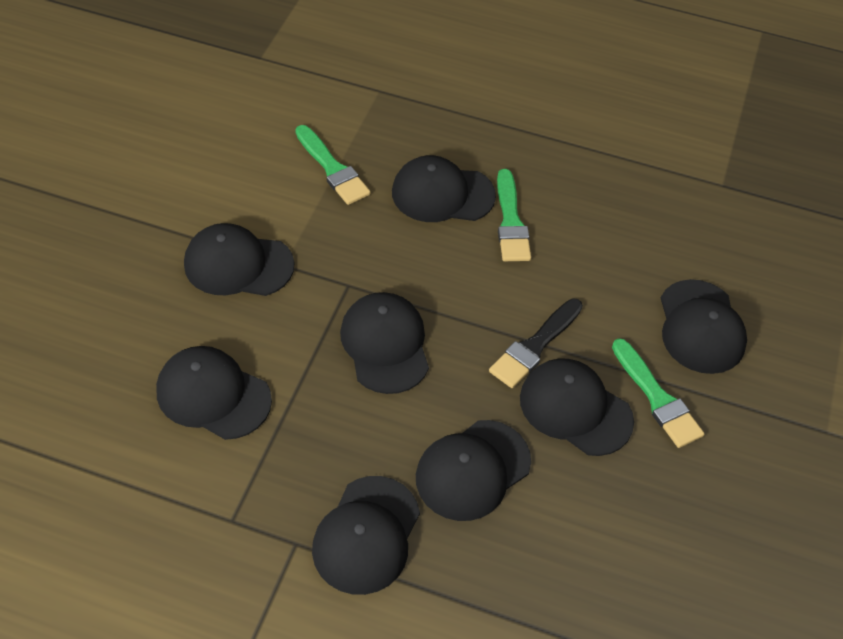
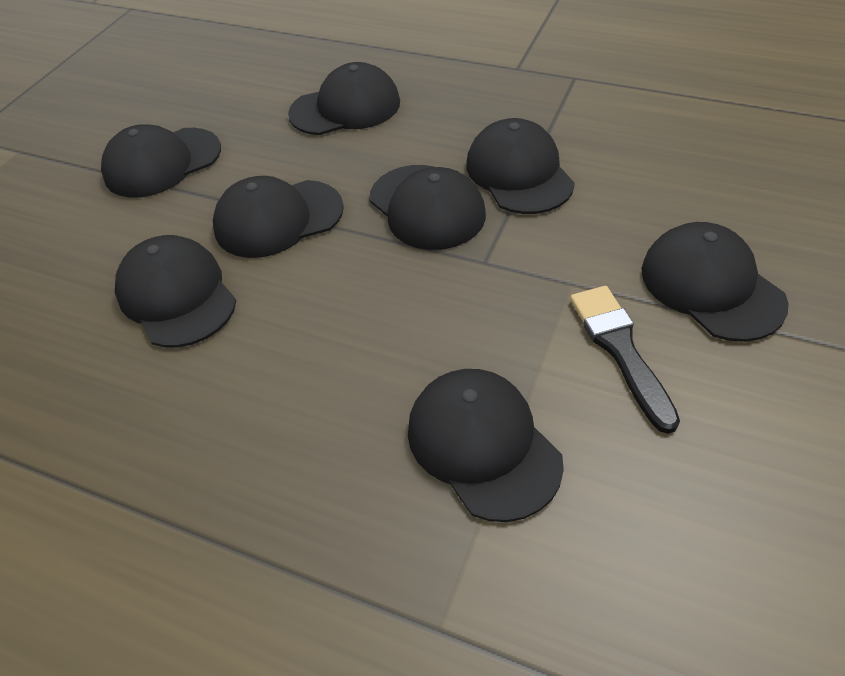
green brush: 3 -> 0

